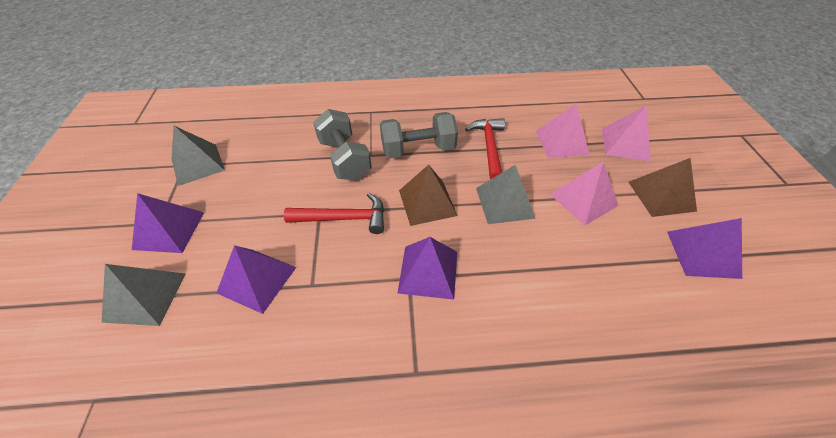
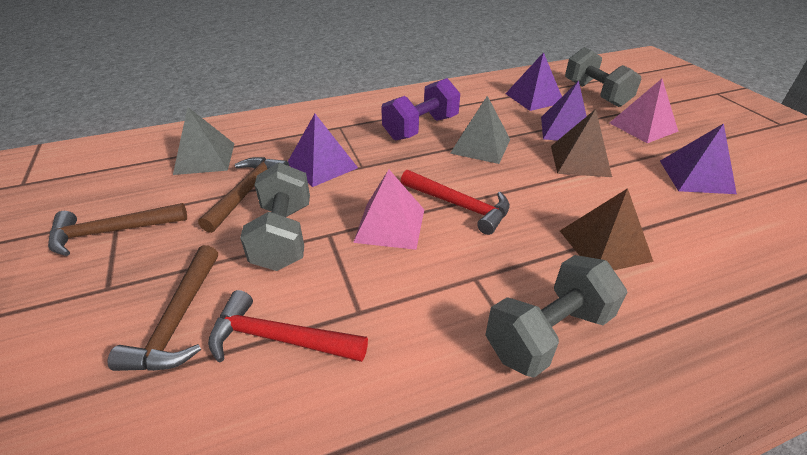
brown hammer: 0 -> 3
grey dumbbell: 2 -> 3
grey pyramid: 3 -> 2
pink pyramid: 3 -> 2
purple dumbbell: 0 -> 1

